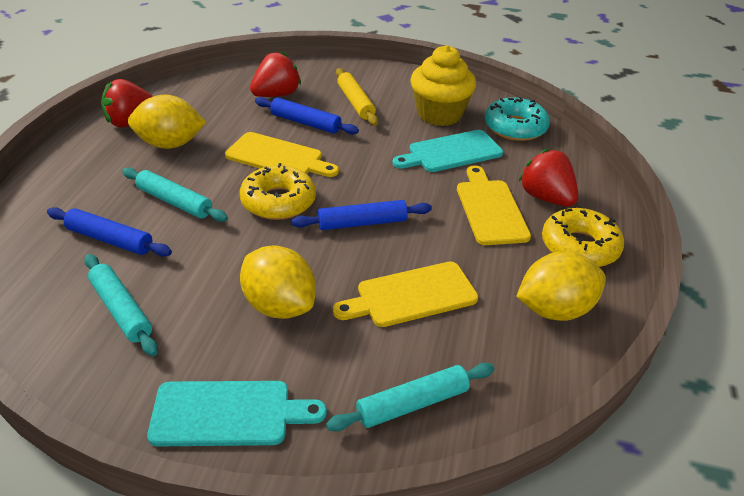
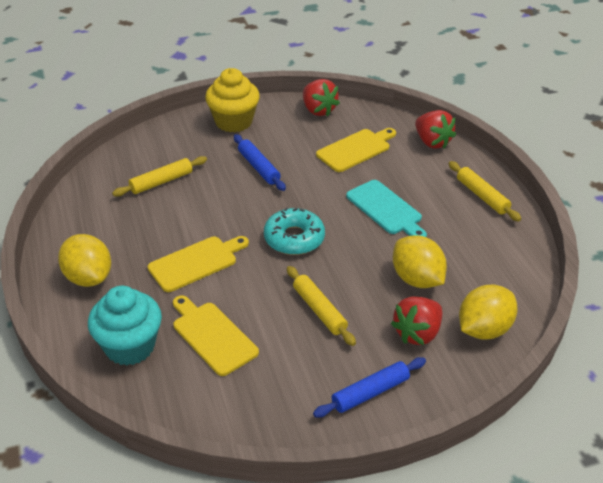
blue rolling pin: 3 -> 2
turquoise cupcake: 0 -> 1
turquoise cutting board: 2 -> 1
turquoise rolling pin: 3 -> 0
yellow donut: 2 -> 0
yellow rolling pin: 1 -> 3

